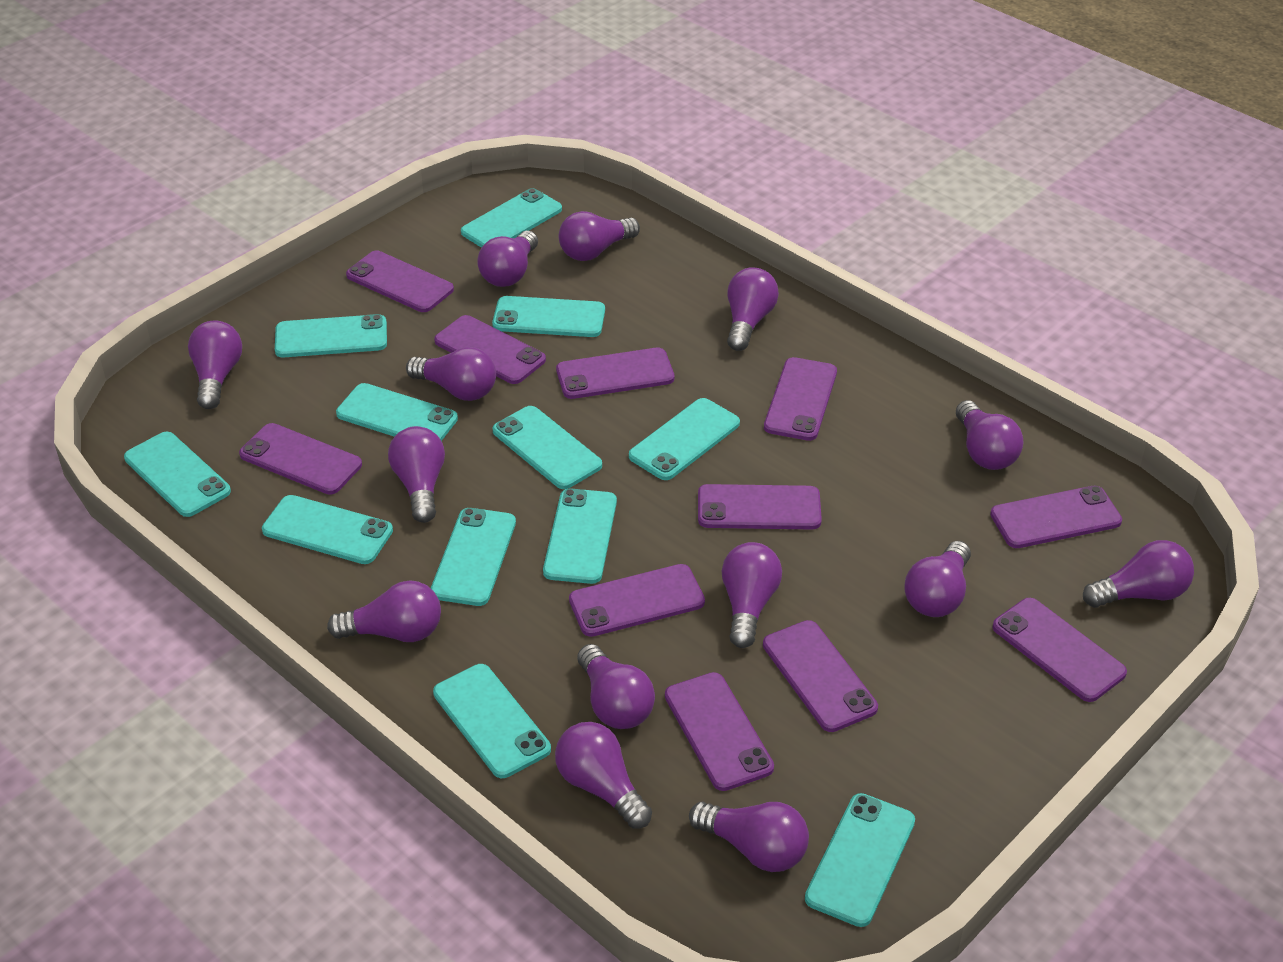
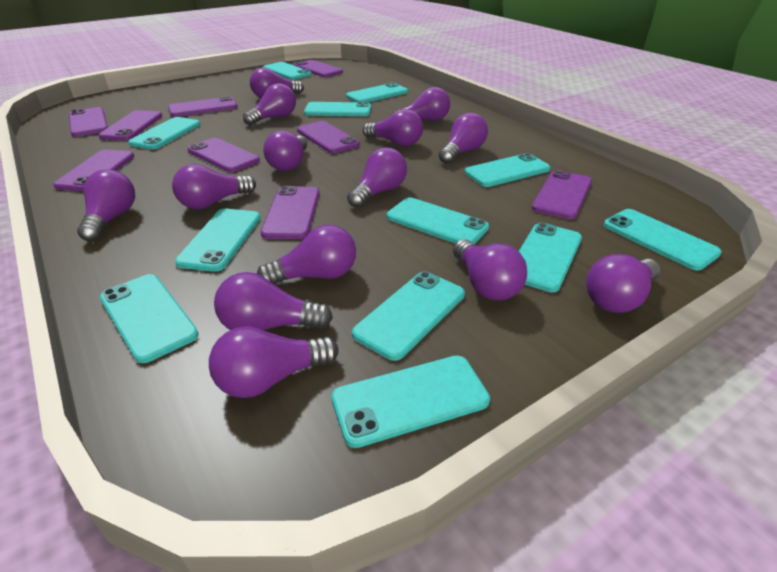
purple phone: 11 -> 9

